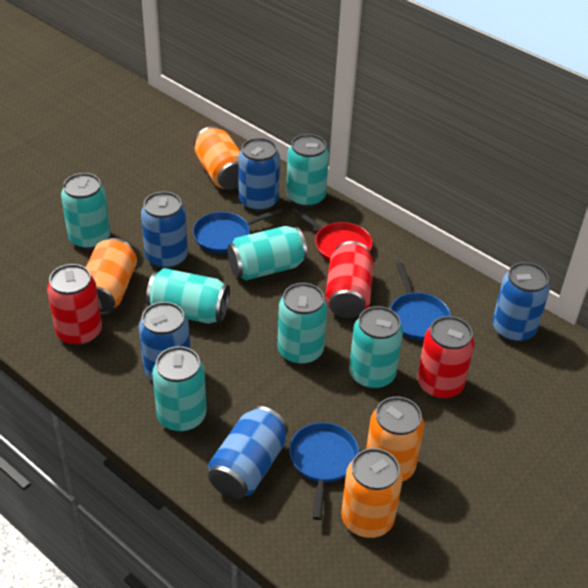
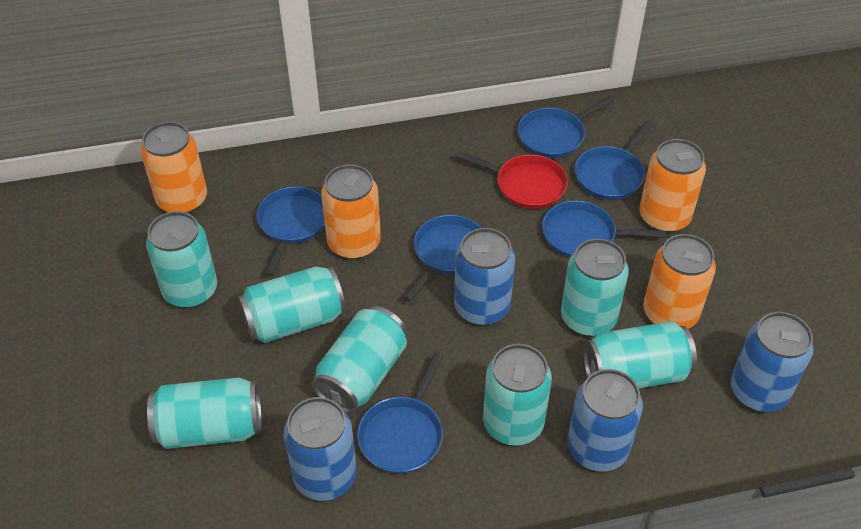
blue can: 5 -> 4
blue pan: 3 -> 6
red can: 3 -> 0

